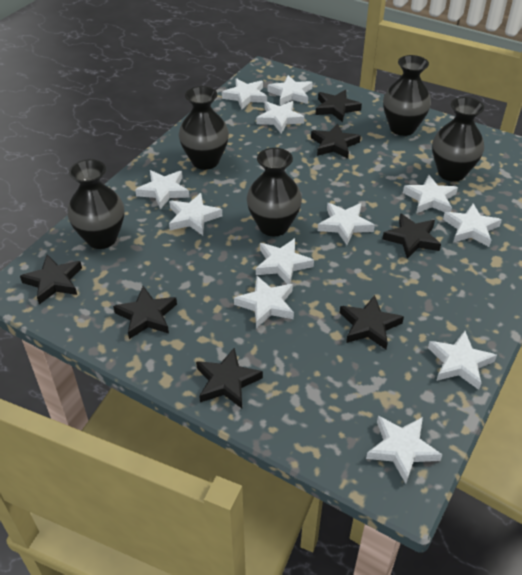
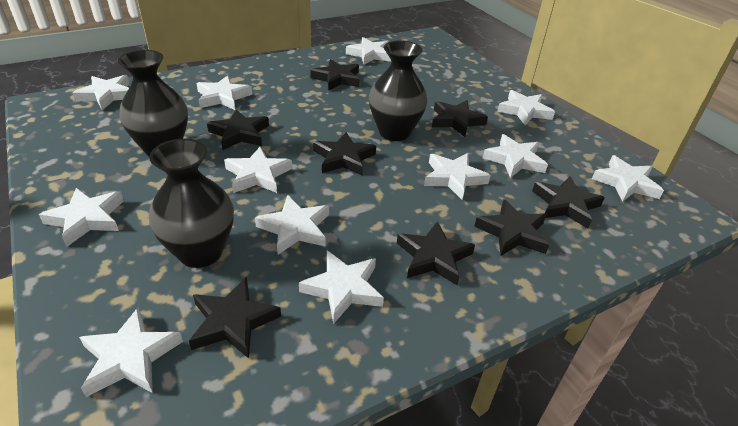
black star: 7 -> 8
black vase: 5 -> 3

